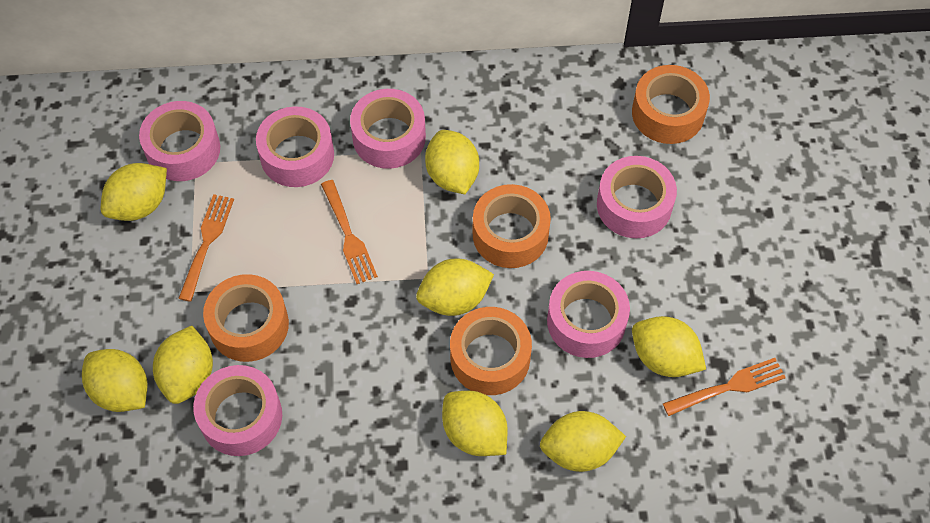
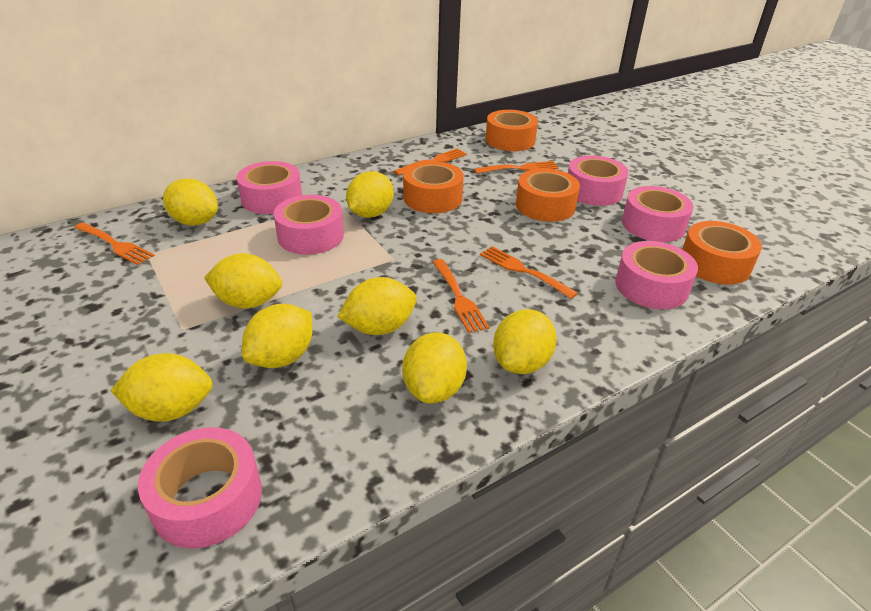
orange fork: 3 -> 5

